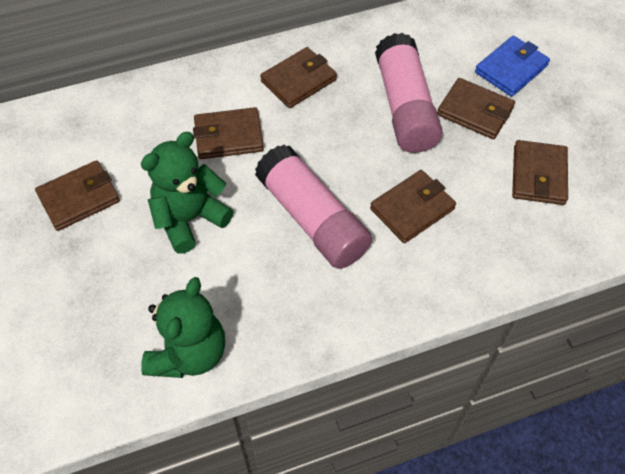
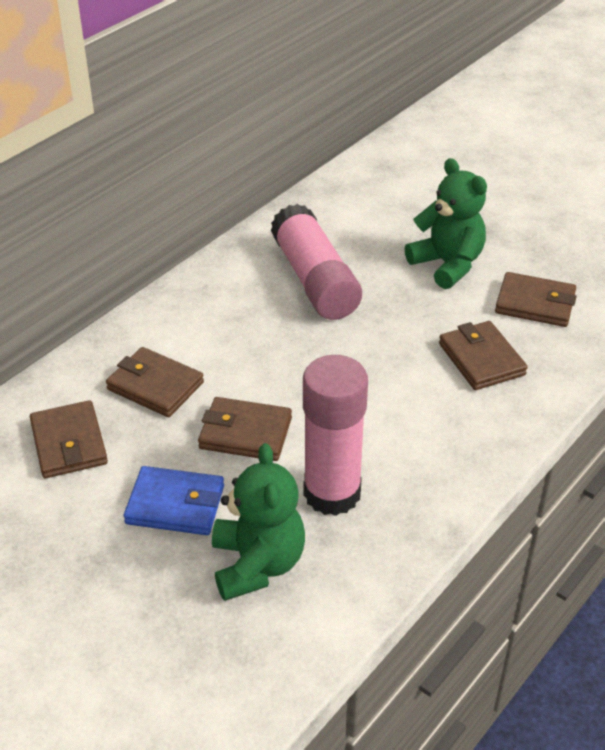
brown wallet: 6 -> 5

